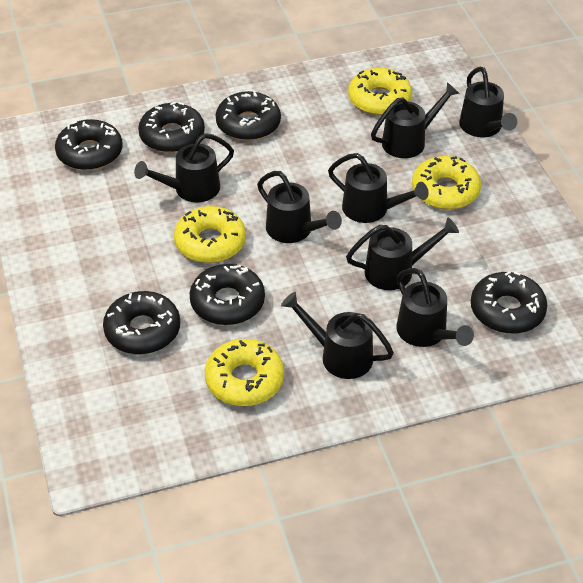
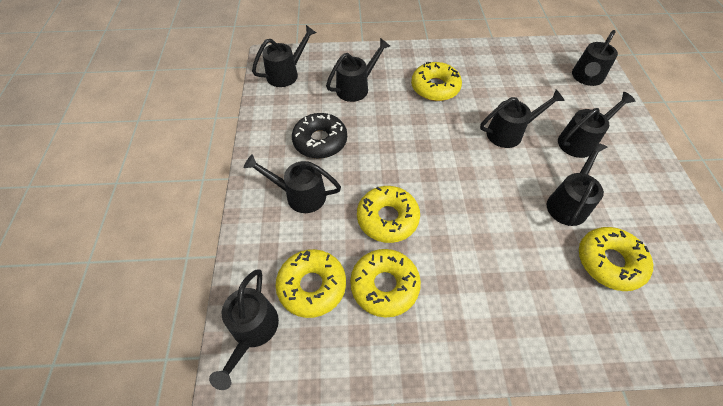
black donut: 6 -> 1
yellow donut: 4 -> 5

